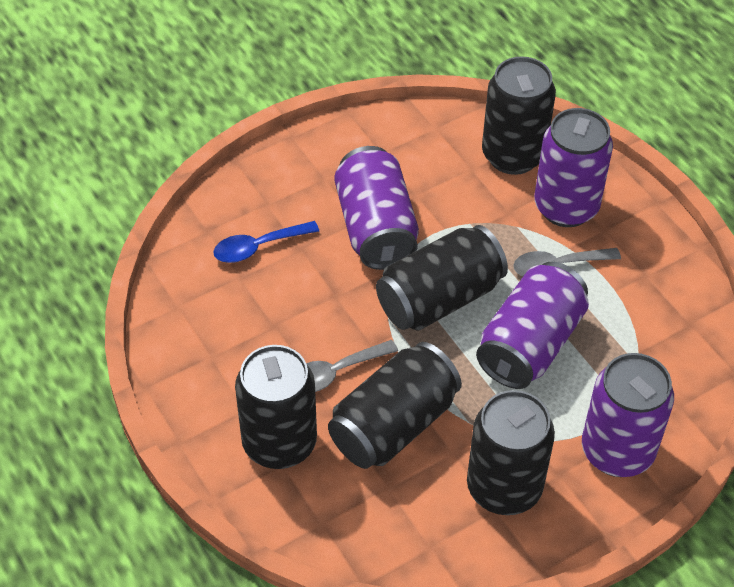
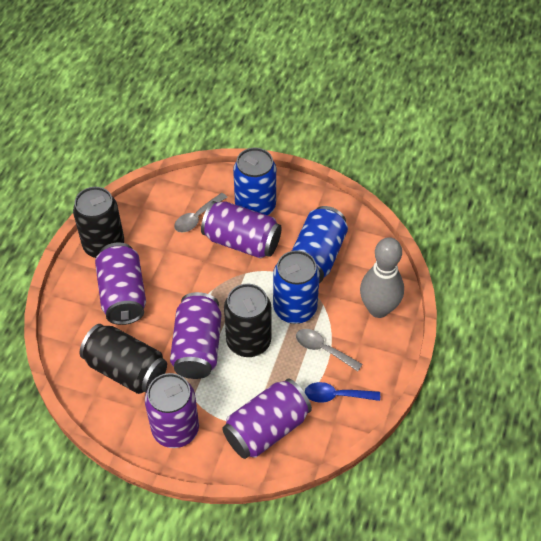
black can: 5 -> 3
blue can: 0 -> 3
grey bowling pin: 0 -> 1
purple can: 4 -> 5

